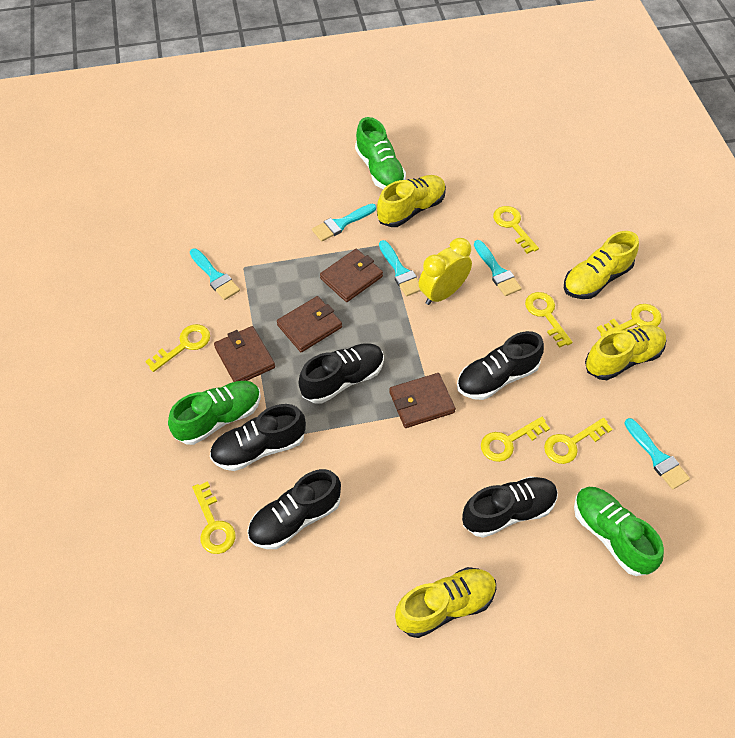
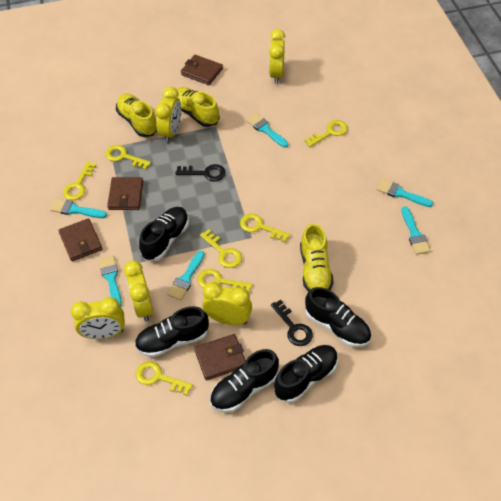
black key: 0 -> 2
green shoe: 3 -> 0
turquoise brush: 5 -> 6
yellow clock: 1 -> 5
yellow shoe: 4 -> 3

